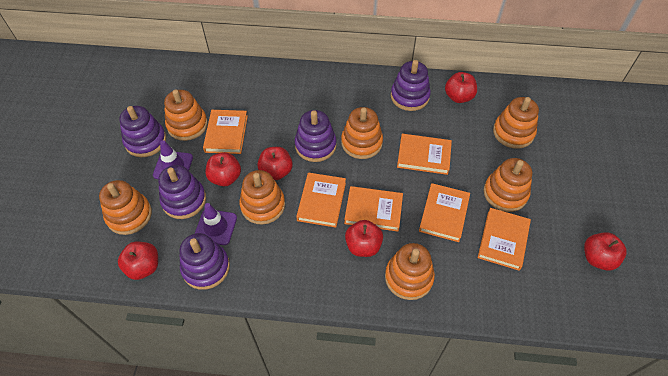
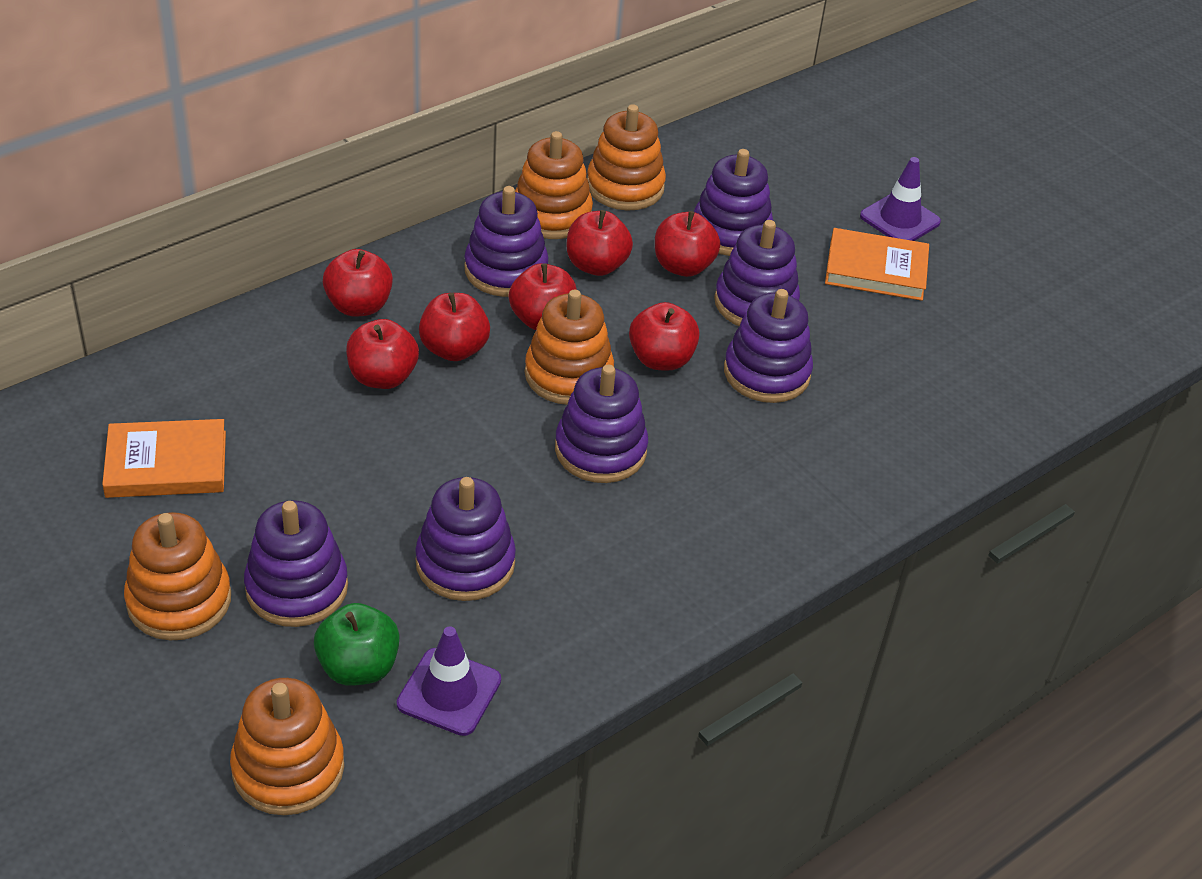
green apple: 0 -> 1
orange book: 6 -> 2
orange stacking toy: 7 -> 5
purple stacking toy: 5 -> 7
red apple: 6 -> 7

